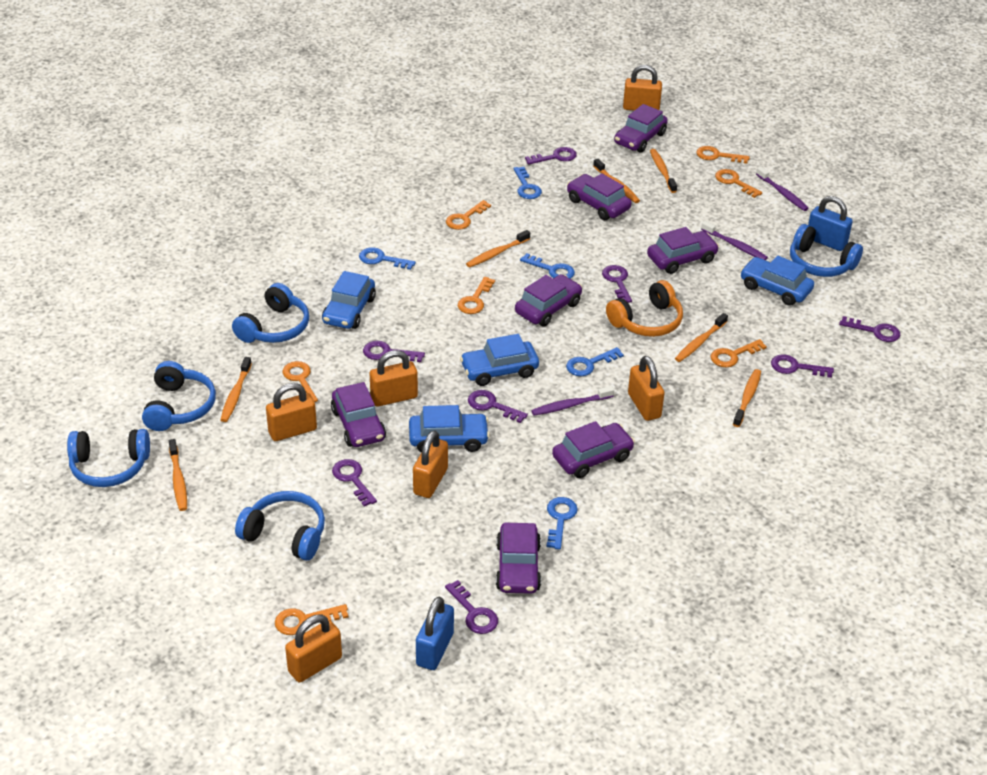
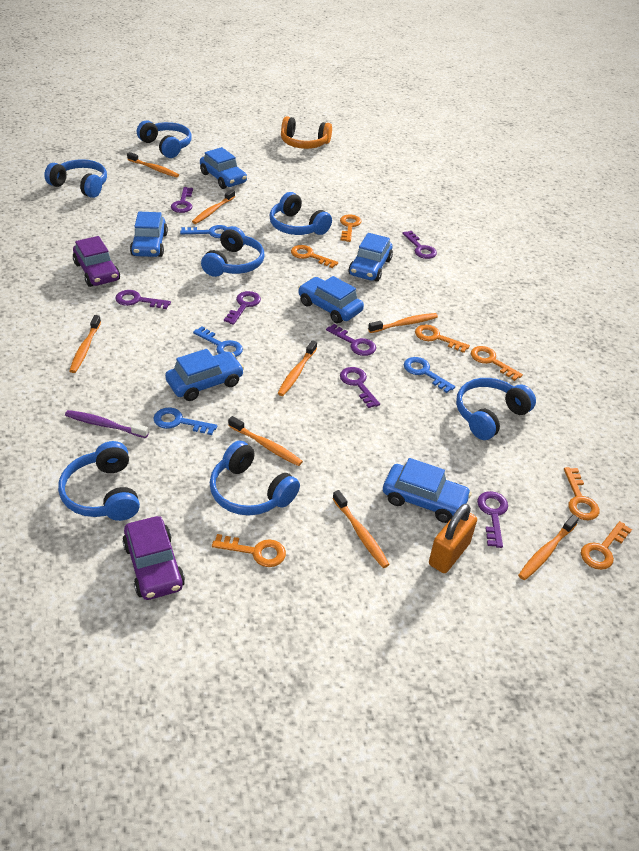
blue car: 4 -> 6
blue headphones: 5 -> 7
blue key: 5 -> 4
blue padlock: 2 -> 0
orange padlock: 6 -> 1
orange toothbrush: 7 -> 8
purple car: 7 -> 2
purple key: 8 -> 7
purple toothbrush: 3 -> 1

